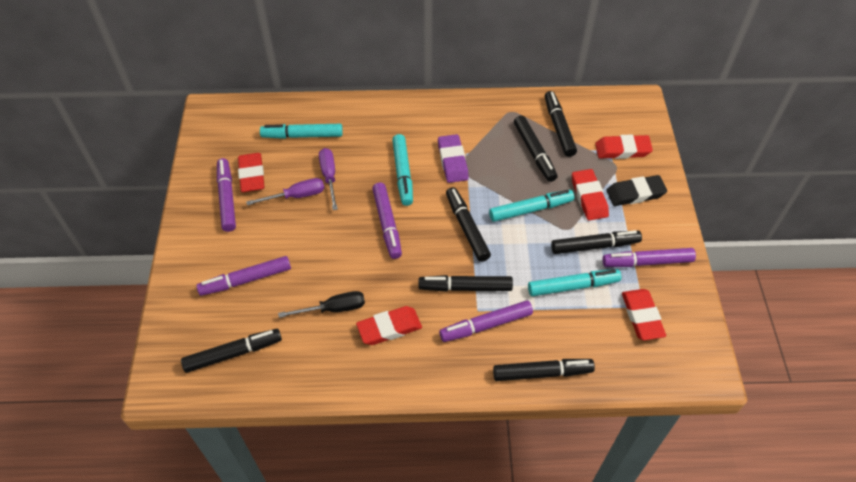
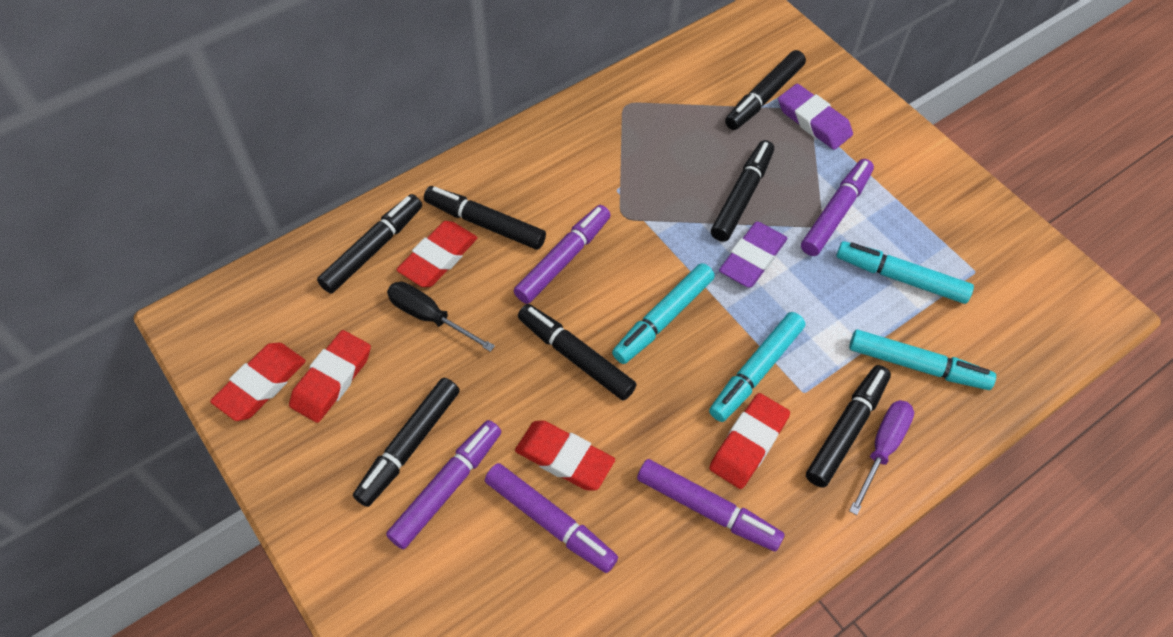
black eraser: 1 -> 0
purple eraser: 1 -> 2
purple screwdriver: 2 -> 1

